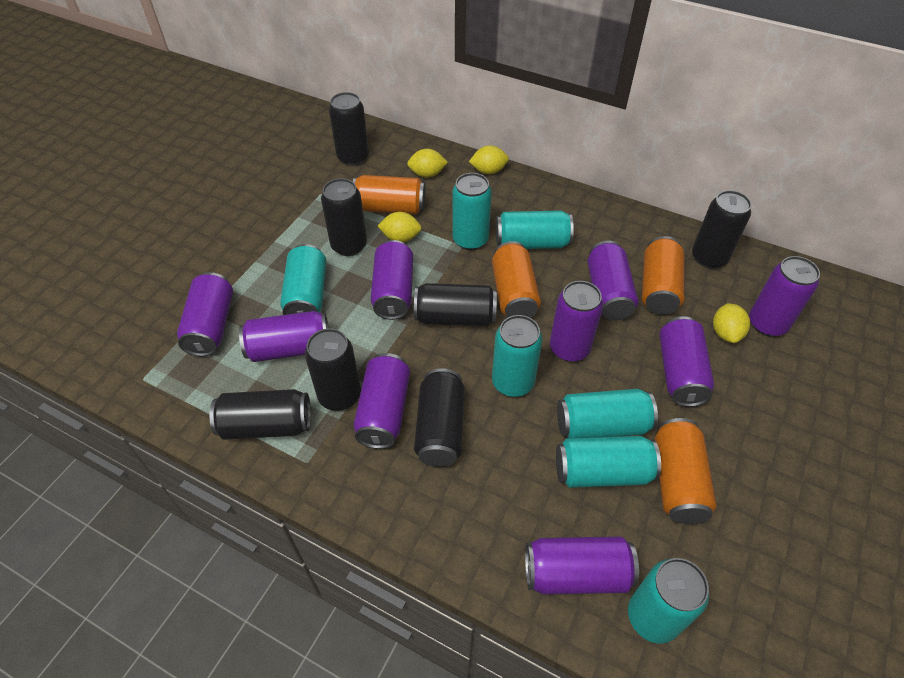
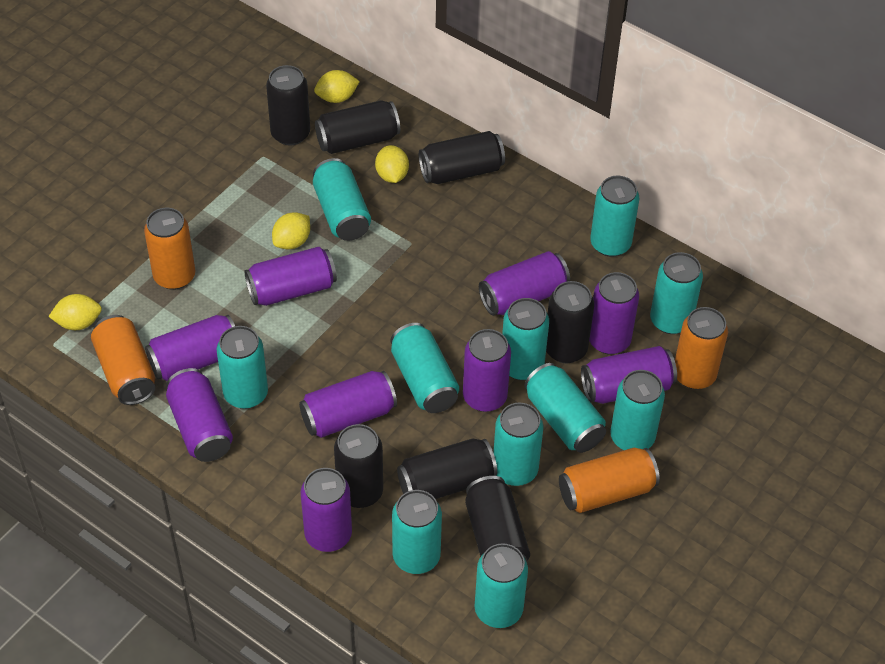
turquoise can: 7 -> 11

